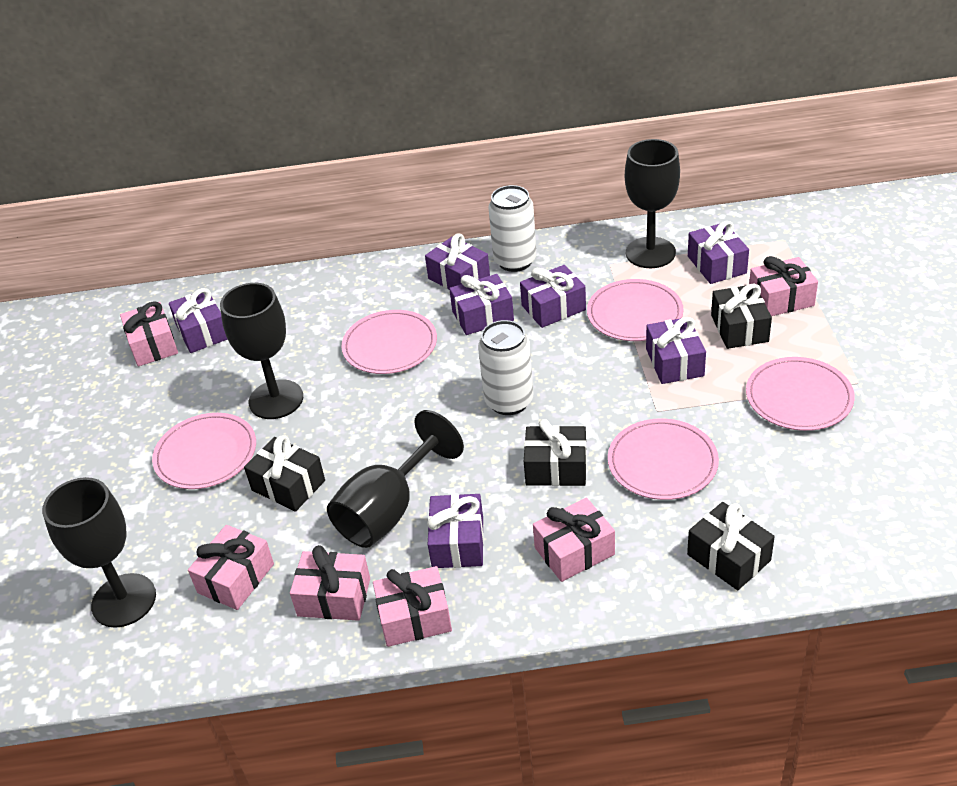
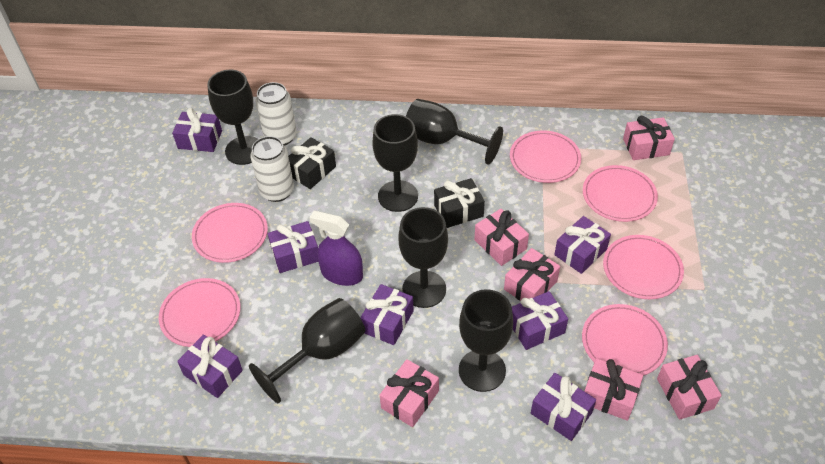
black gift: 4 -> 2
black goblet: 4 -> 6
pink plate: 5 -> 6
purple spray bottle: 0 -> 1

